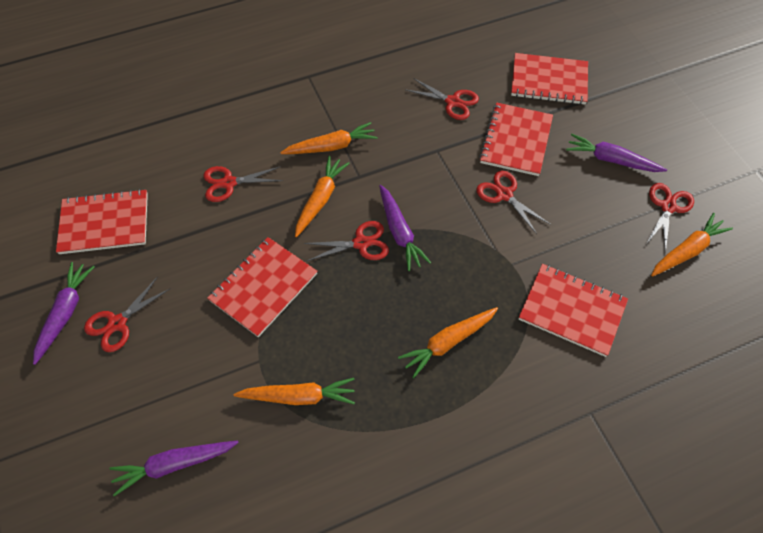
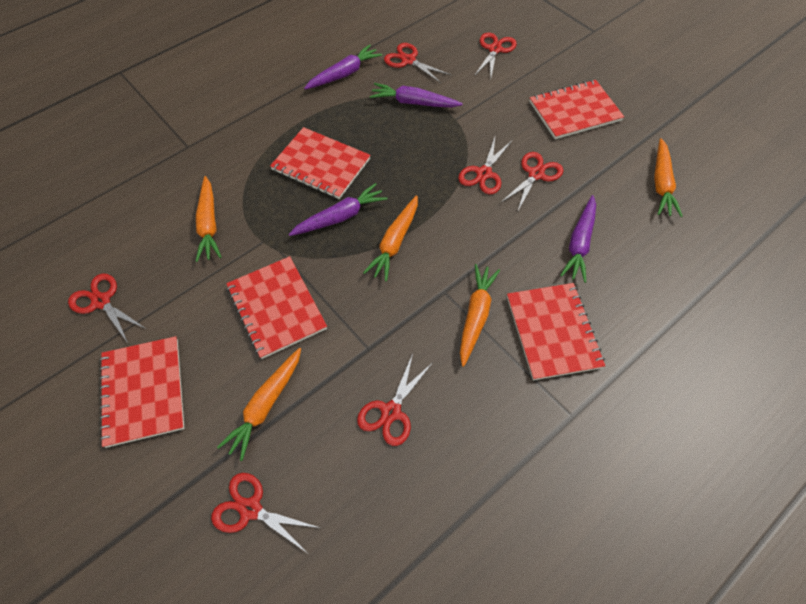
red scissors: 6 -> 7

